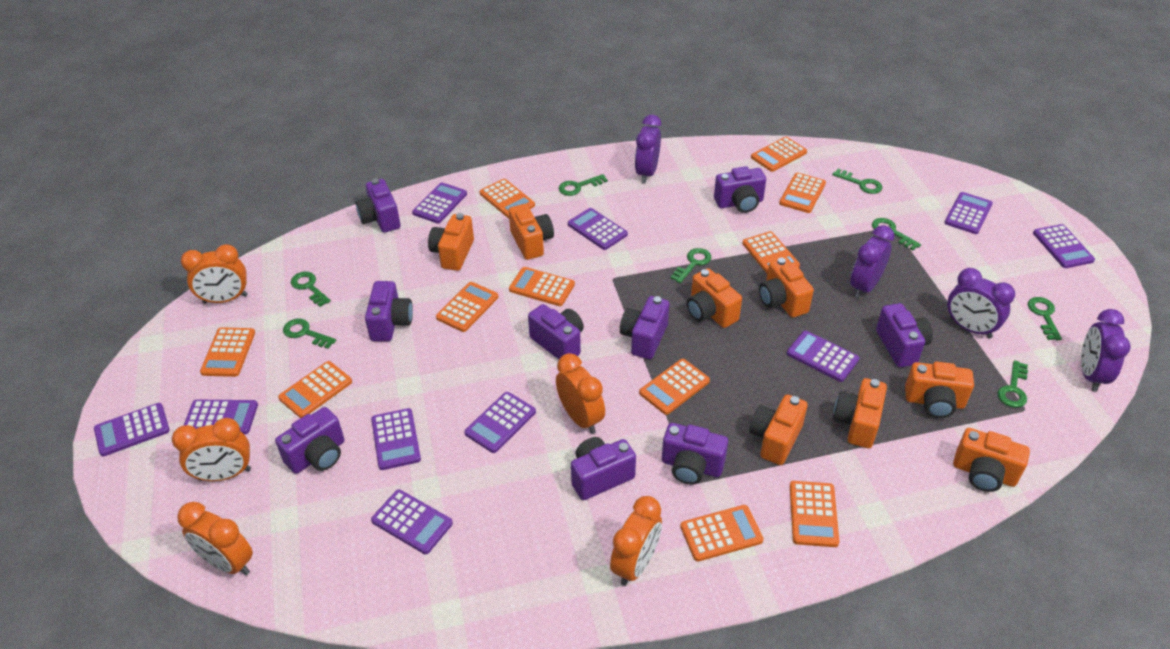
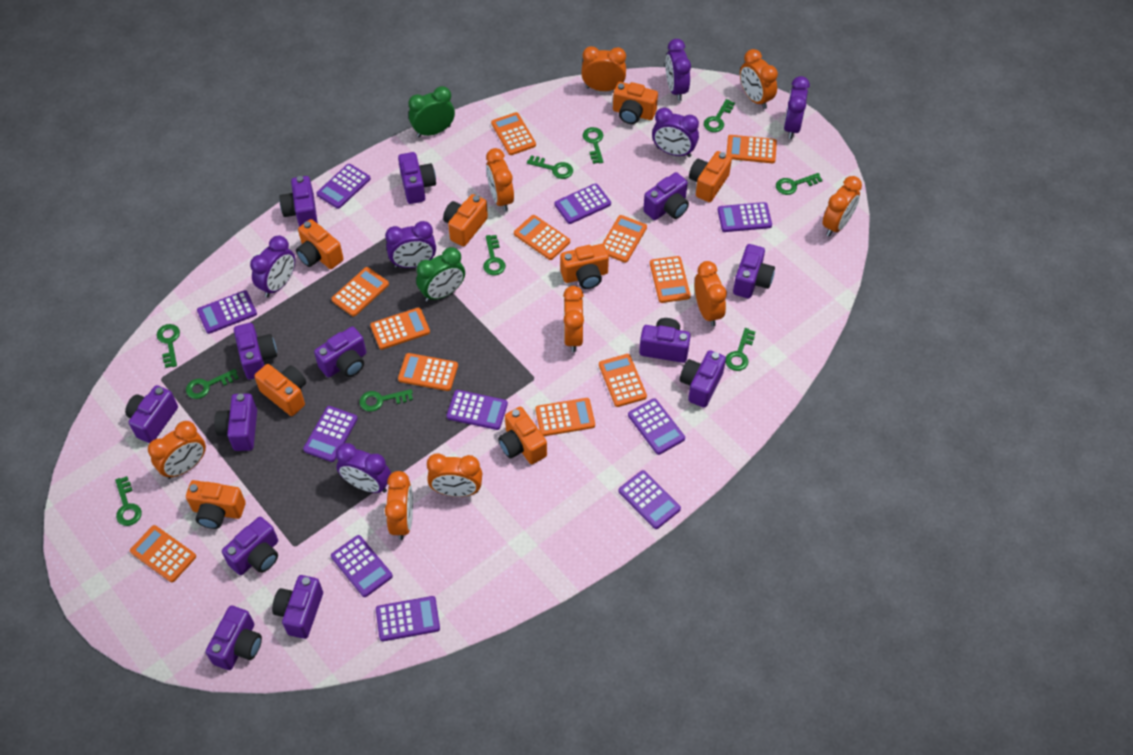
green clock: 0 -> 2
green key: 8 -> 10
orange clock: 5 -> 9
purple camera: 9 -> 13
purple clock: 4 -> 6

